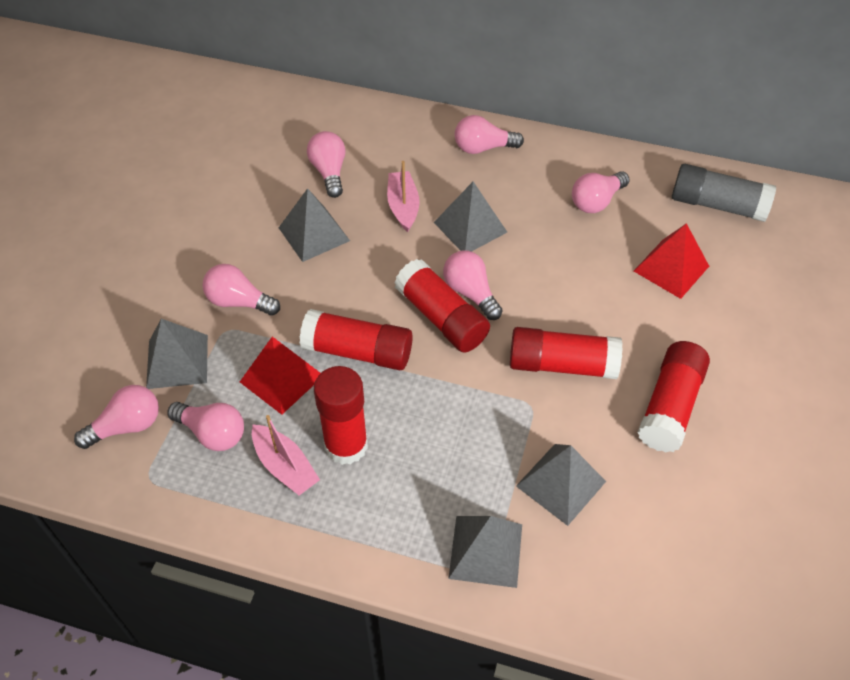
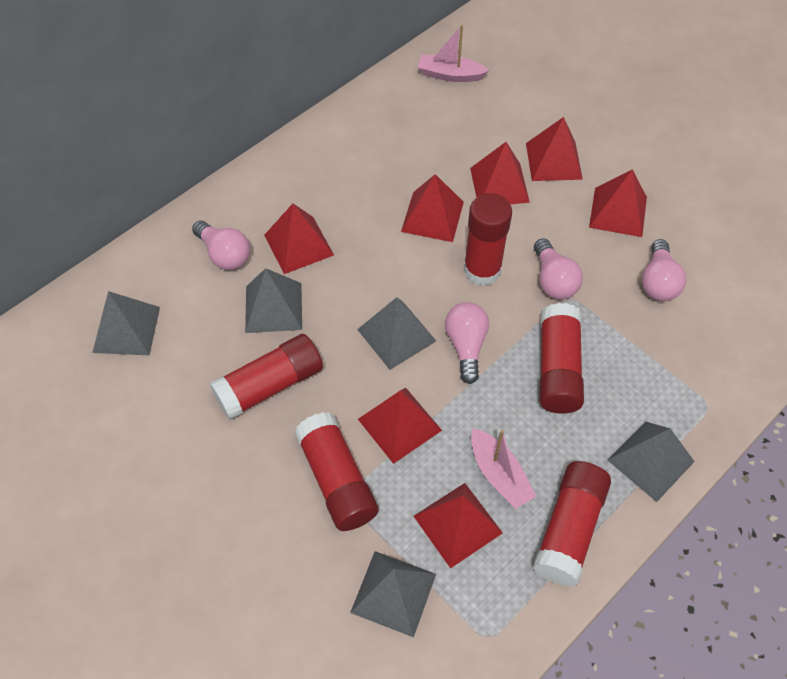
grey glue stick: 1 -> 0
pink light bulb: 7 -> 4
red pyramid: 2 -> 7

